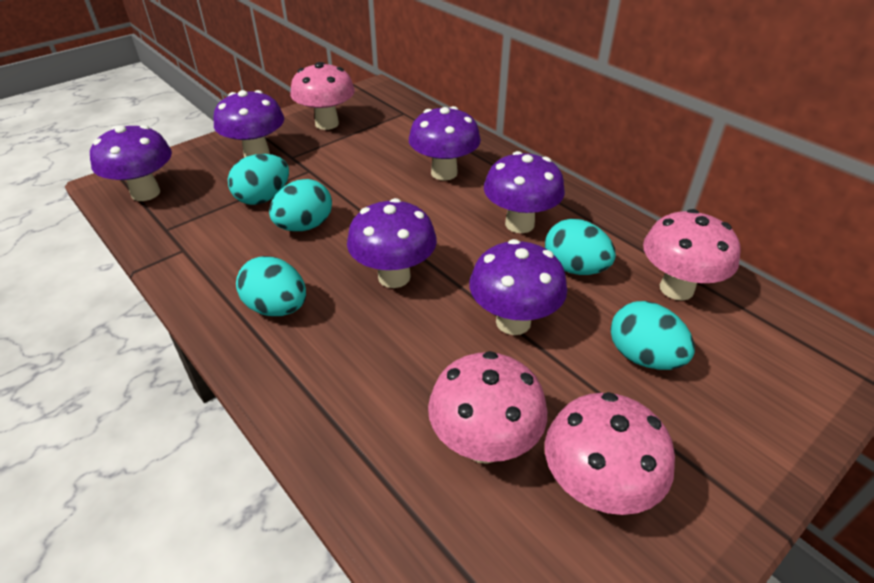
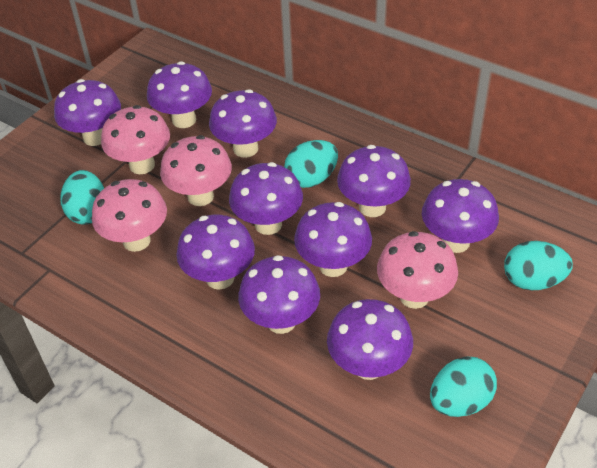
purple mushroom: 6 -> 10
turquoise egg: 5 -> 4

